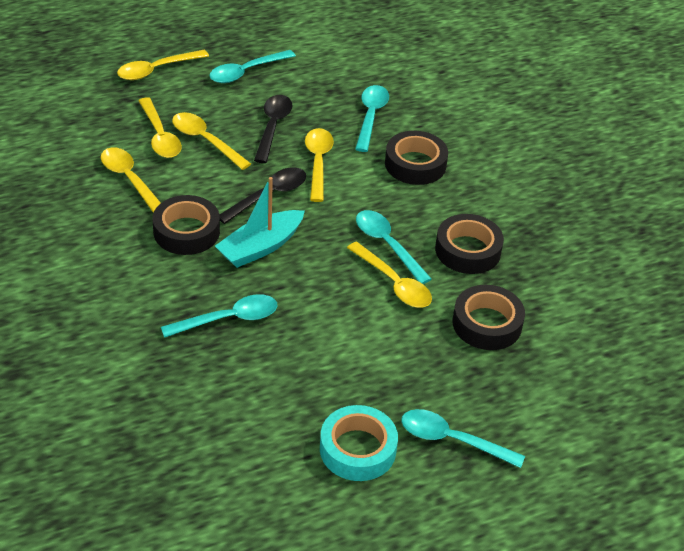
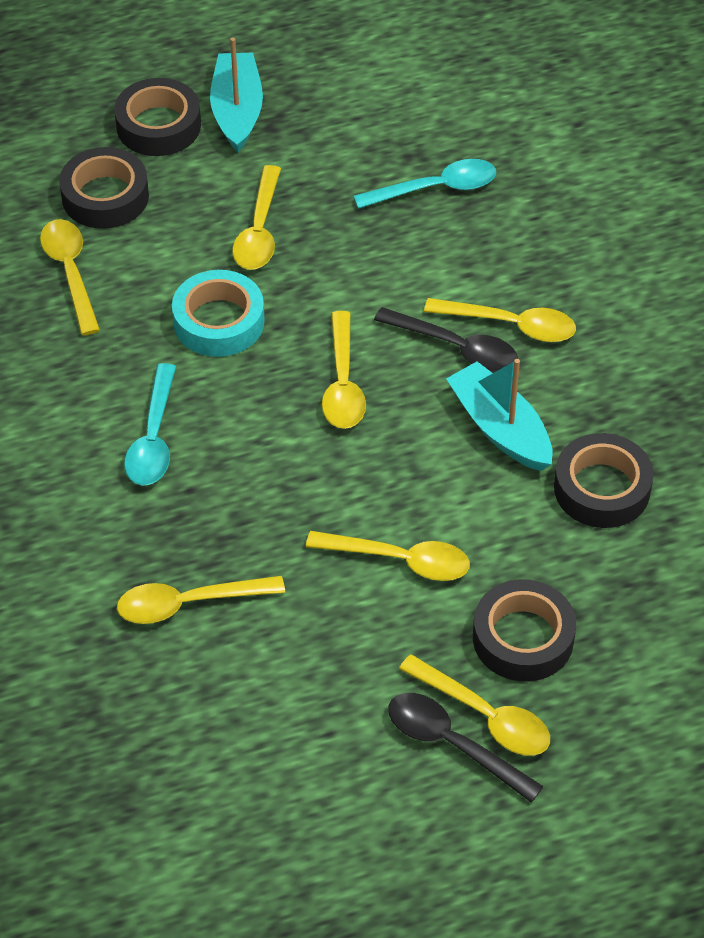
turquoise boat: 1 -> 2
turquoise spoon: 5 -> 2
yellow spoon: 6 -> 7

